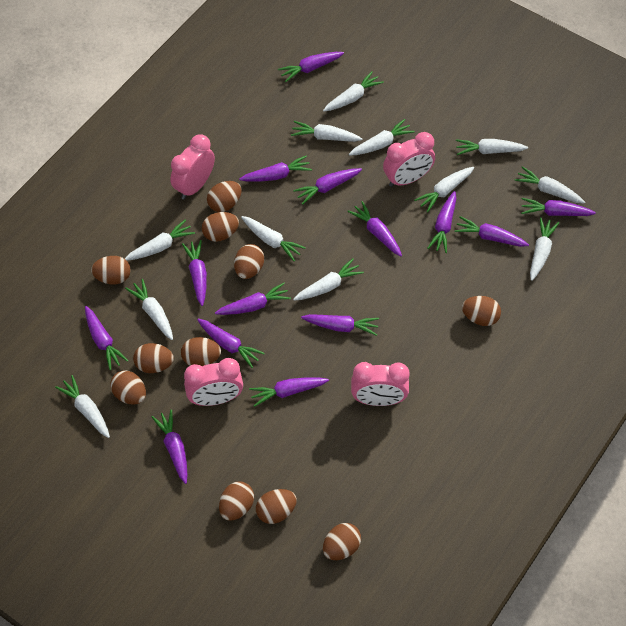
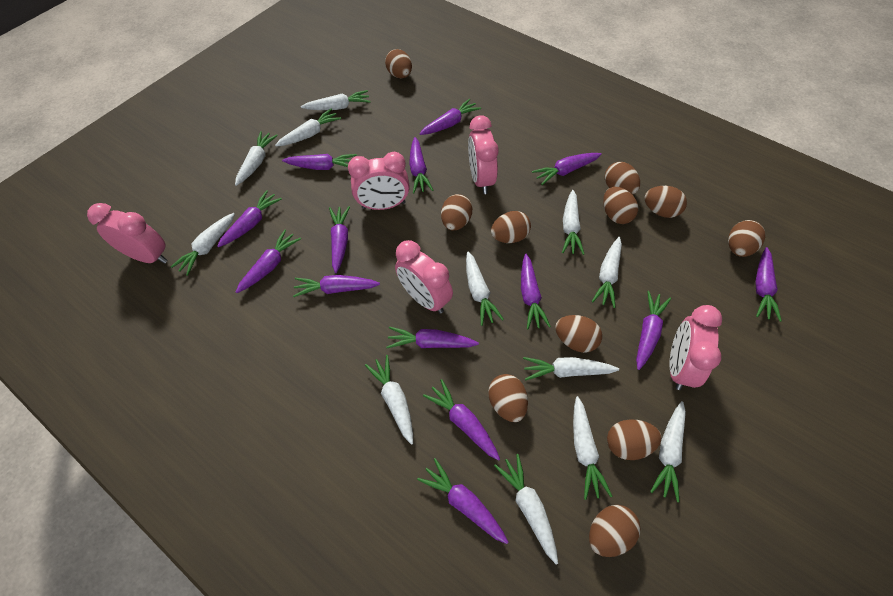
pink clock: 4 -> 5

